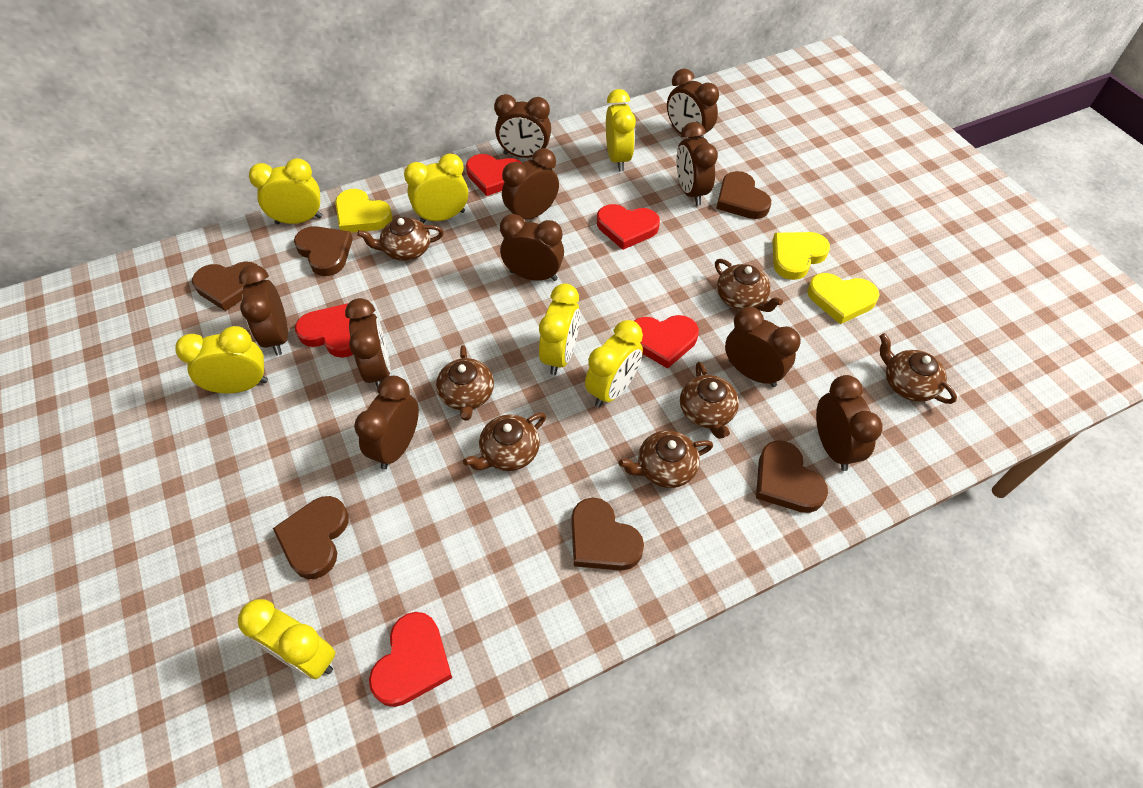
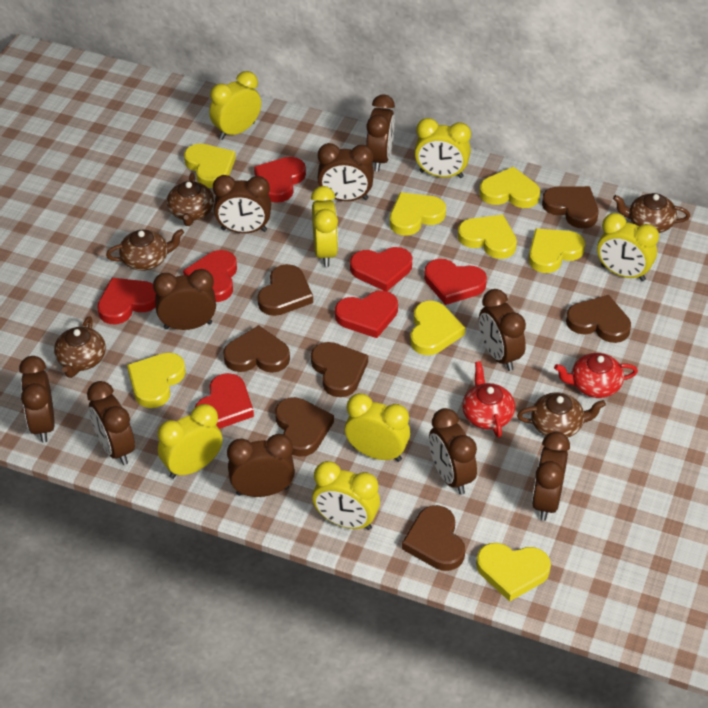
brown heart: 6 -> 7
brown teapot: 7 -> 5
red heart: 5 -> 7
red teapot: 0 -> 2
yellow heart: 3 -> 8

